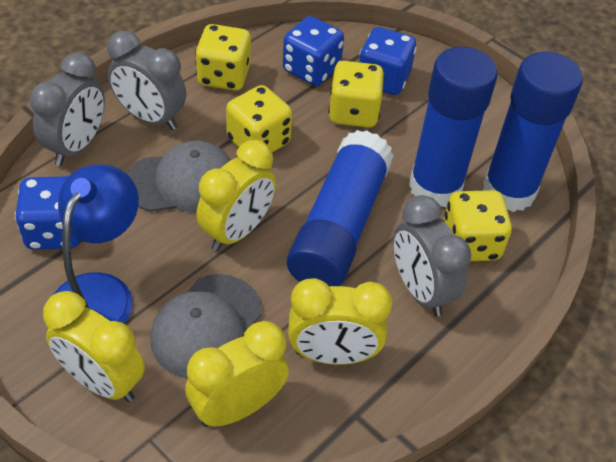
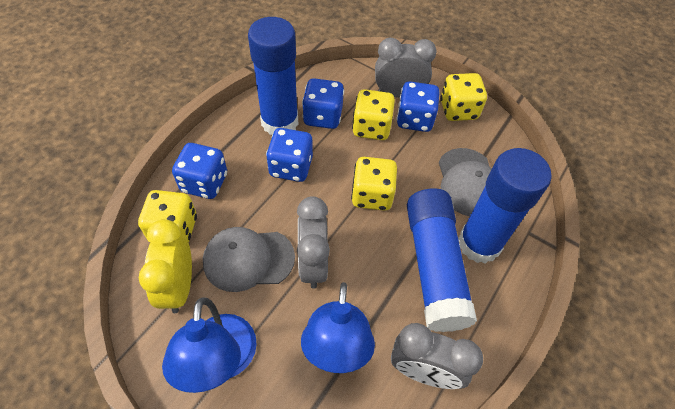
blue dice: 3 -> 4
blue lamp: 1 -> 2
yellow clock: 4 -> 1

